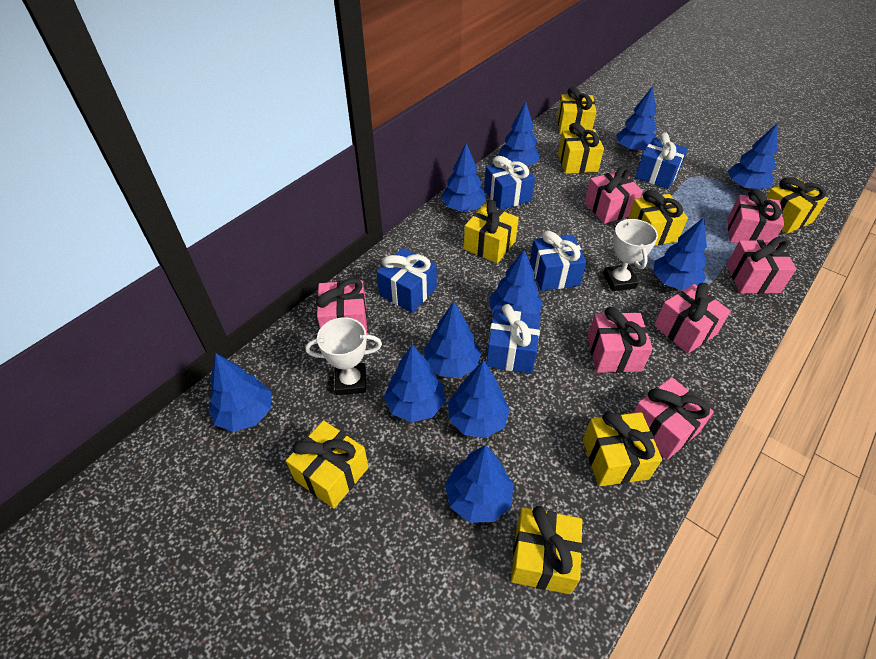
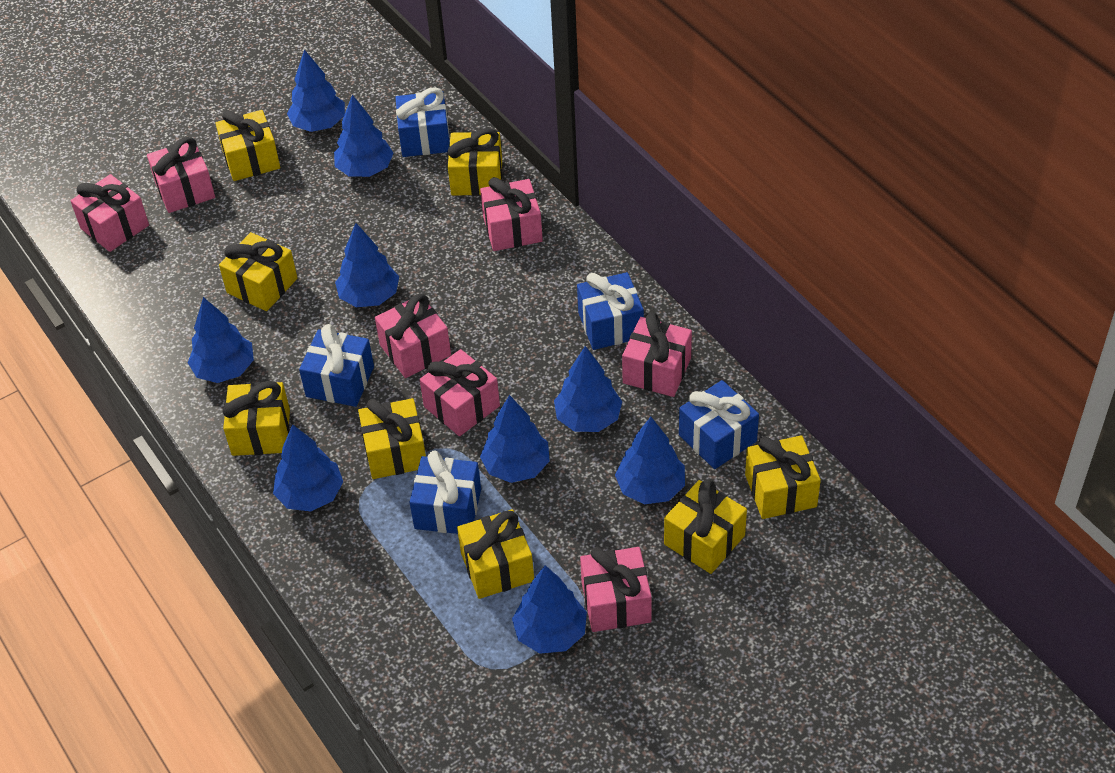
blue tree: 11 -> 9
white trophy: 2 -> 0

